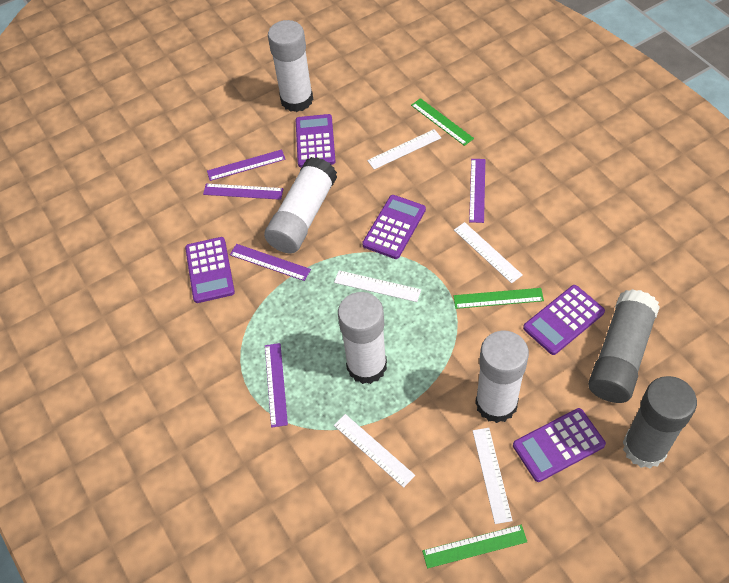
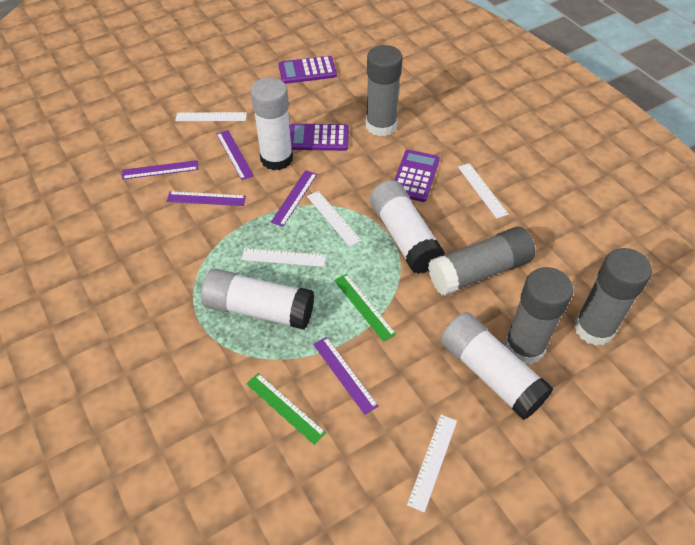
green ruler: 3 -> 2
grey glue stick: 2 -> 4
purple calculator: 5 -> 3

